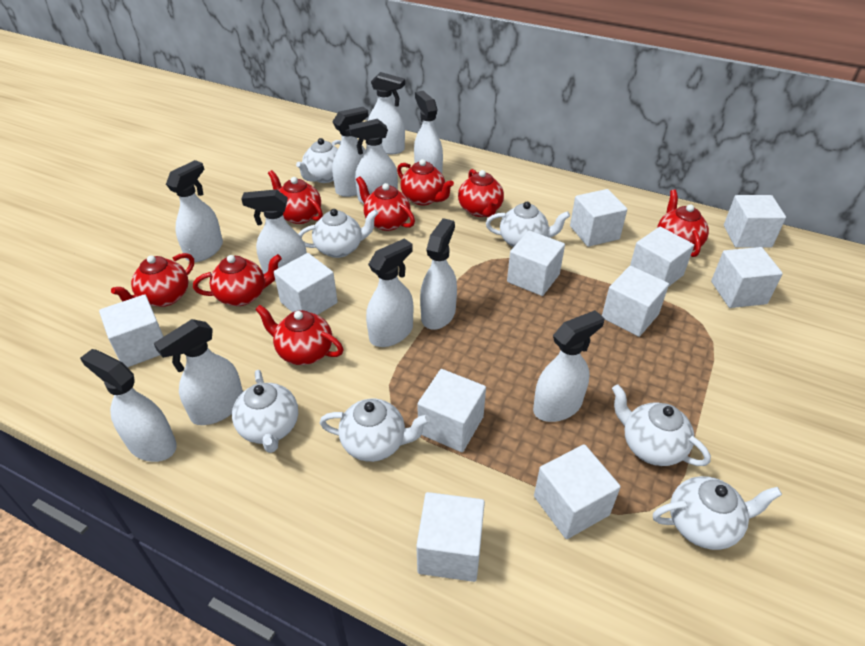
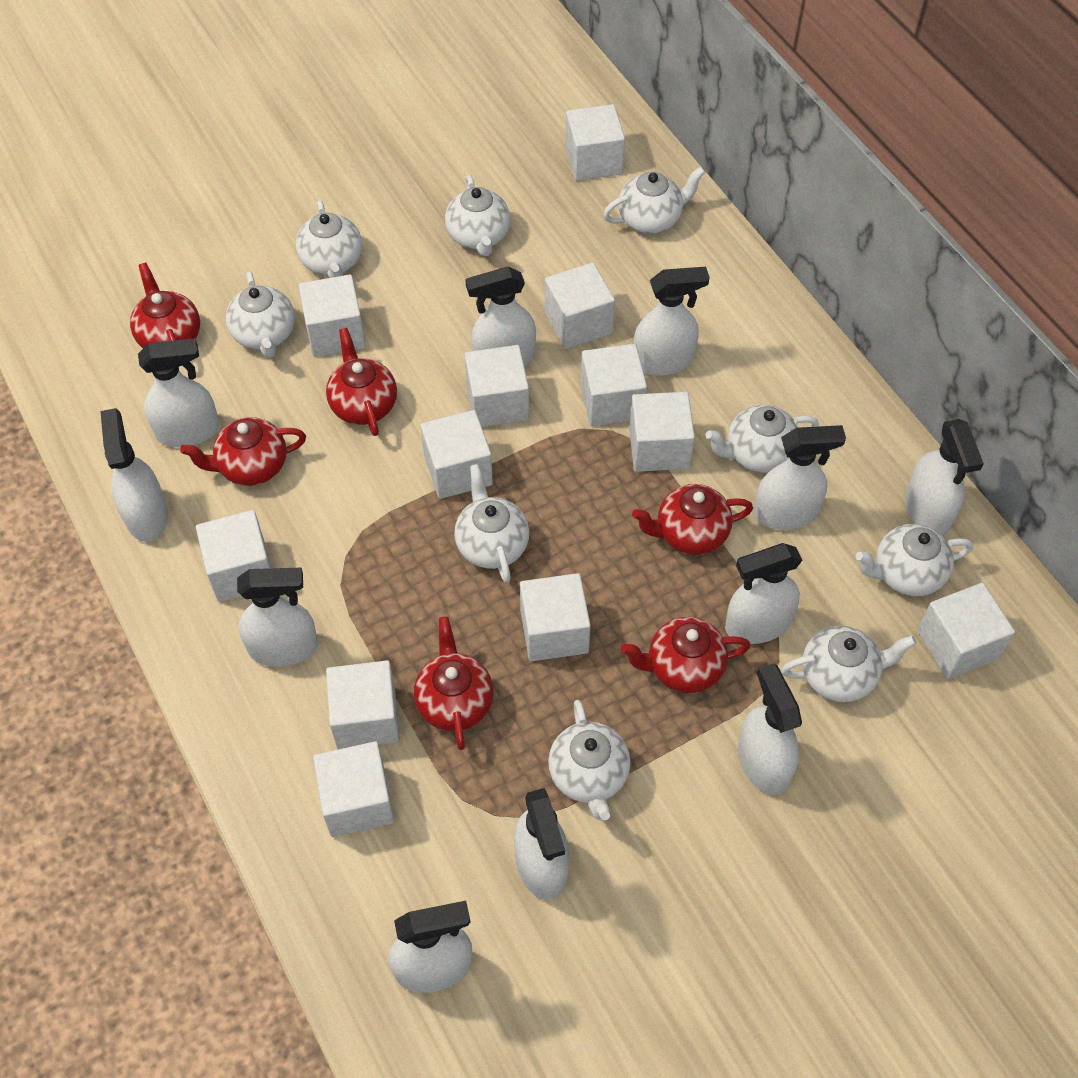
red teapot: 8 -> 6
white cube: 11 -> 12
white teapot: 7 -> 9

